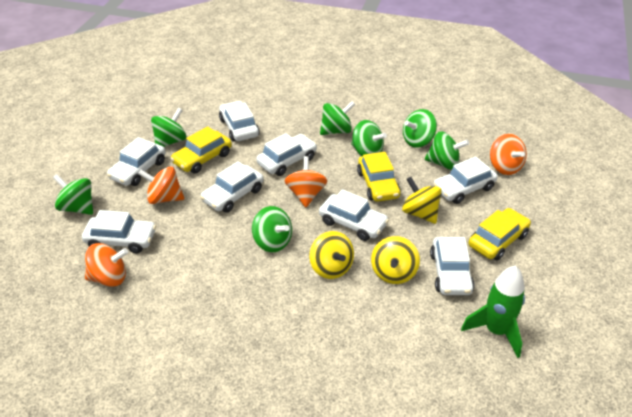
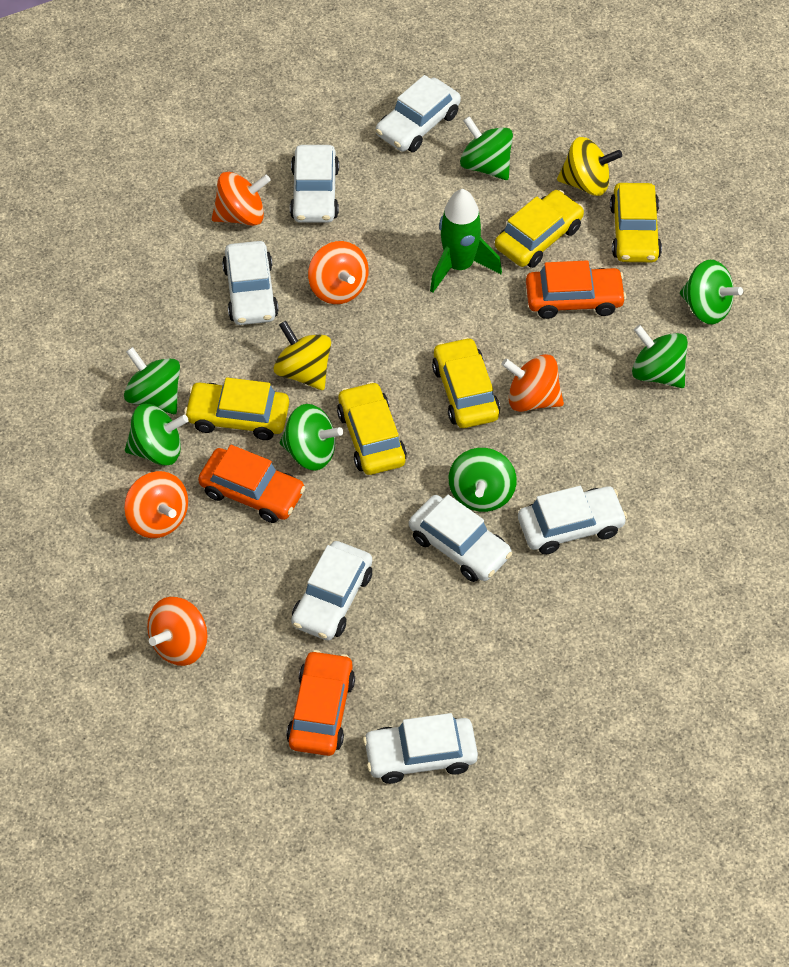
orange car: 0 -> 3
orange spinning top: 4 -> 5
white car: 8 -> 7
yellow car: 3 -> 5
yellow spinning top: 3 -> 2

